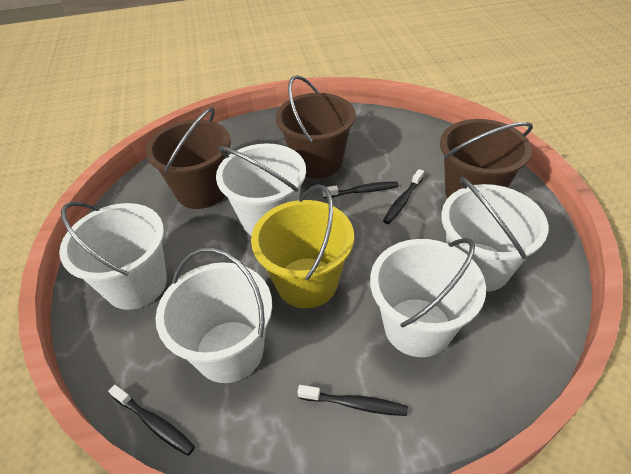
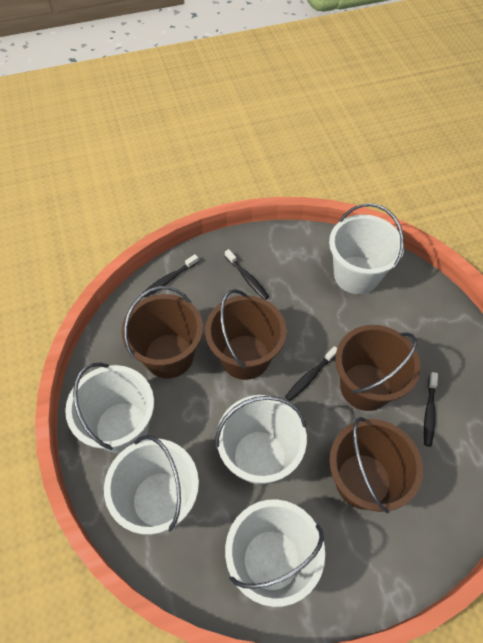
brown bucket: 3 -> 4
yellow bucket: 1 -> 0

